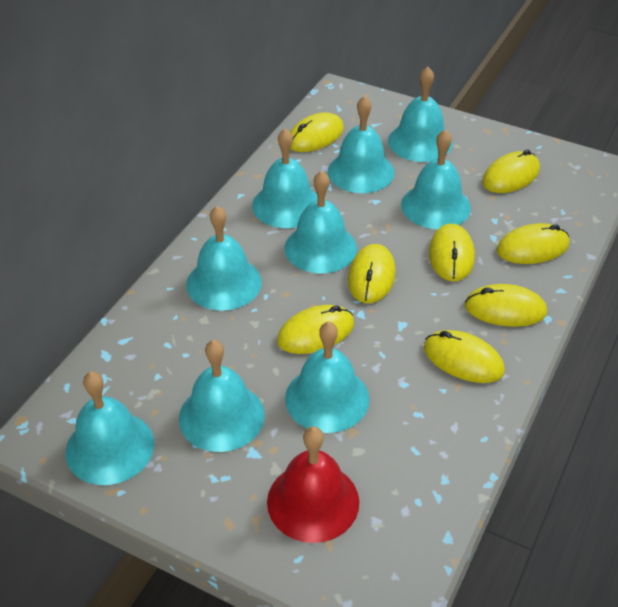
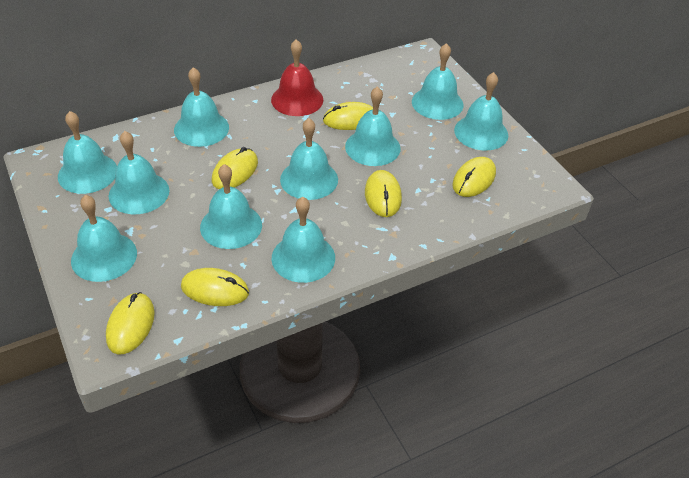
turquoise bell: 9 -> 10
yellow mouse: 8 -> 6

